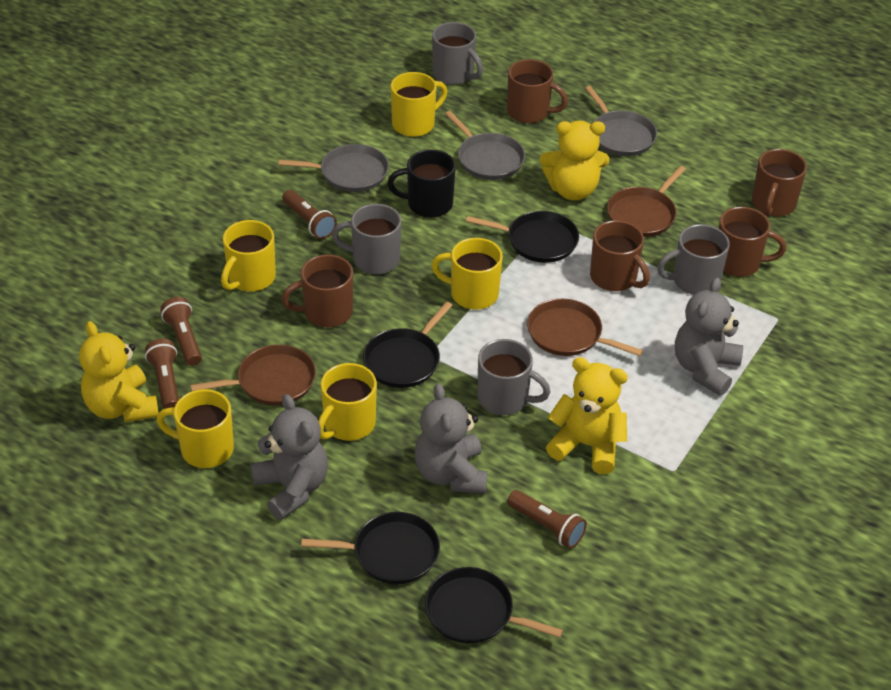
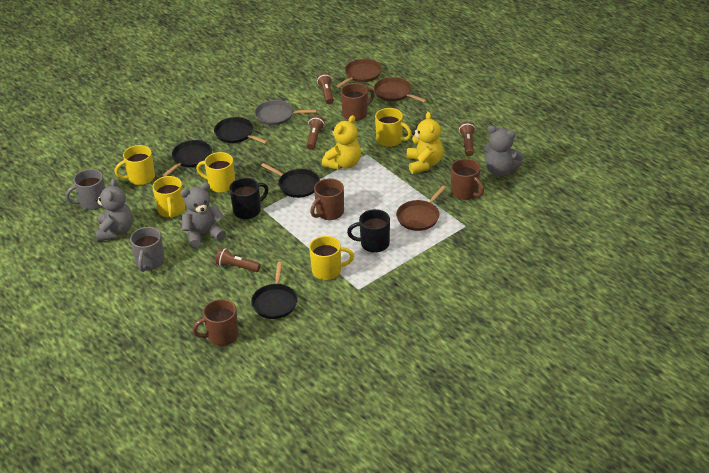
black mug: 1 -> 2
brown mug: 5 -> 4
grey mug: 4 -> 2
grey pan: 3 -> 1
yellow teddy bear: 3 -> 2

